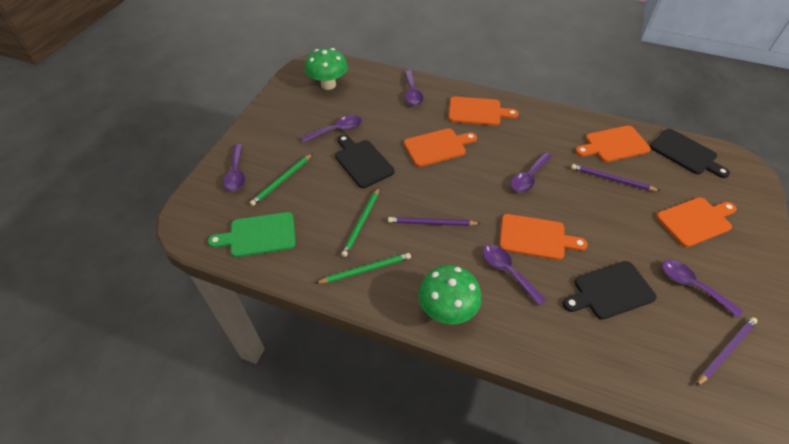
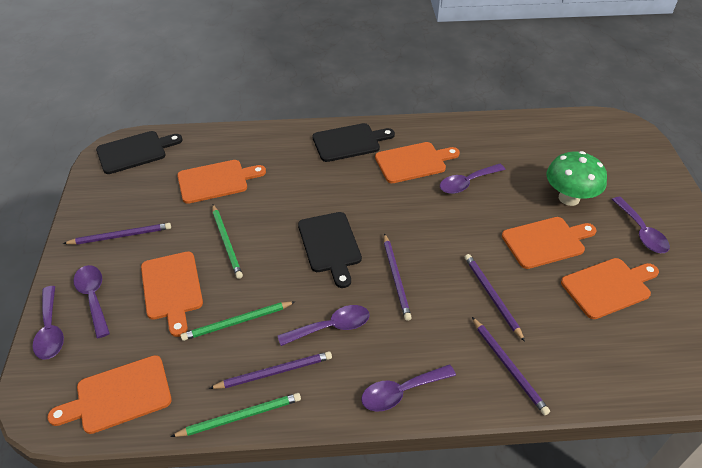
green cutting board: 1 -> 0
green mushroom: 2 -> 1
orange cutting board: 5 -> 6
purple pencil: 3 -> 5

